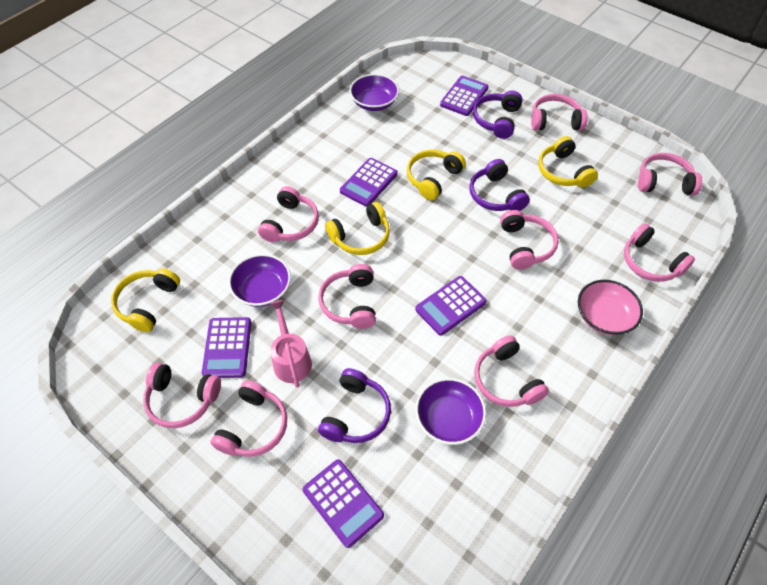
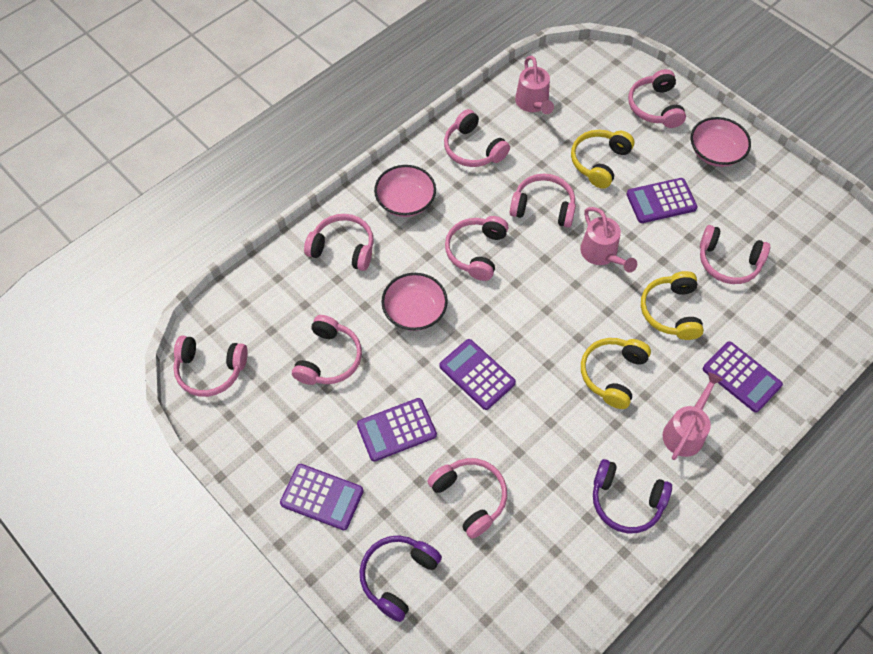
pink bowl: 1 -> 3
pink watering can: 1 -> 3
purple bowl: 3 -> 0
purple headphones: 3 -> 2
yellow headphones: 4 -> 3

